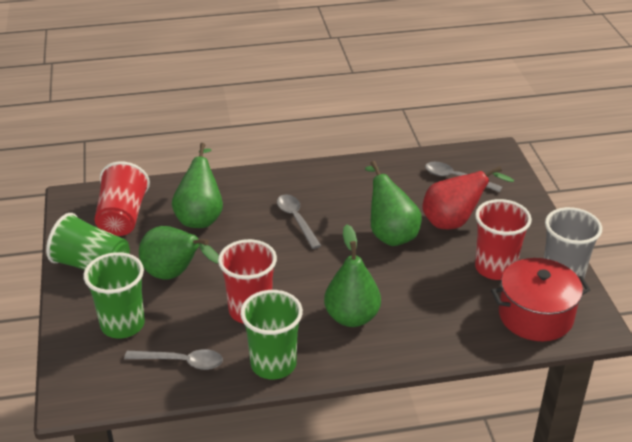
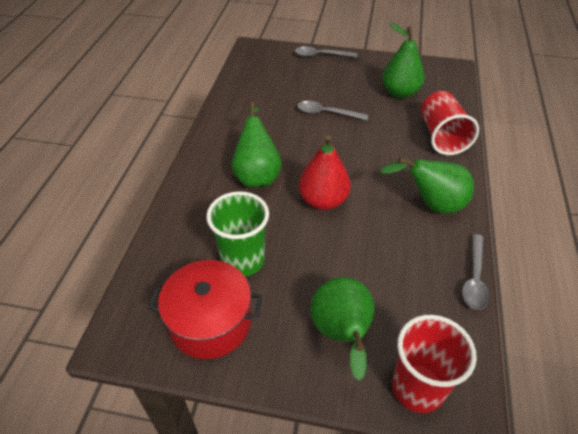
green cup: 3 -> 1
grey cup: 1 -> 0
red cup: 3 -> 2

